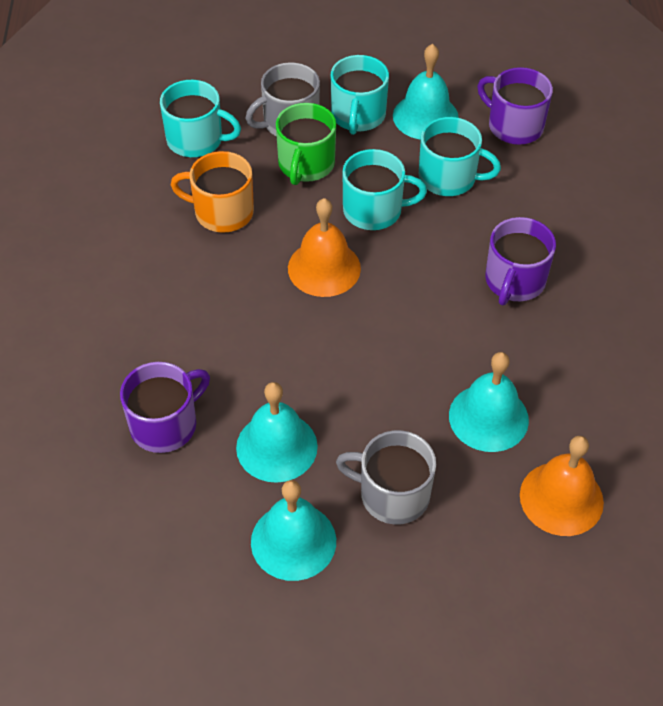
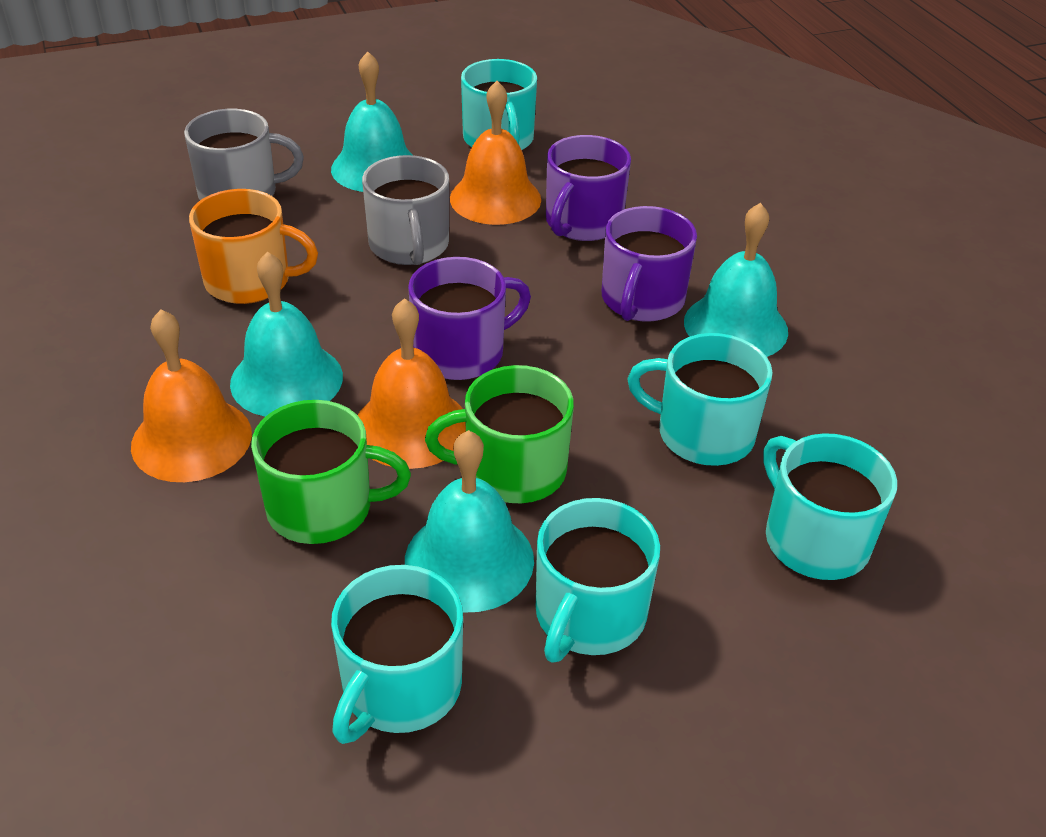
green mug: 1 -> 2
orange bell: 2 -> 3
turquoise mug: 4 -> 5

